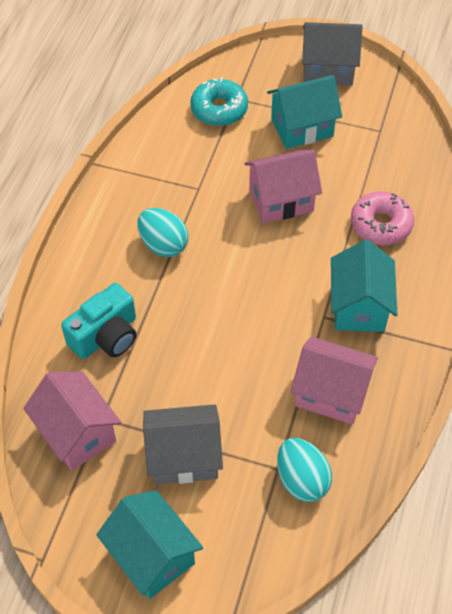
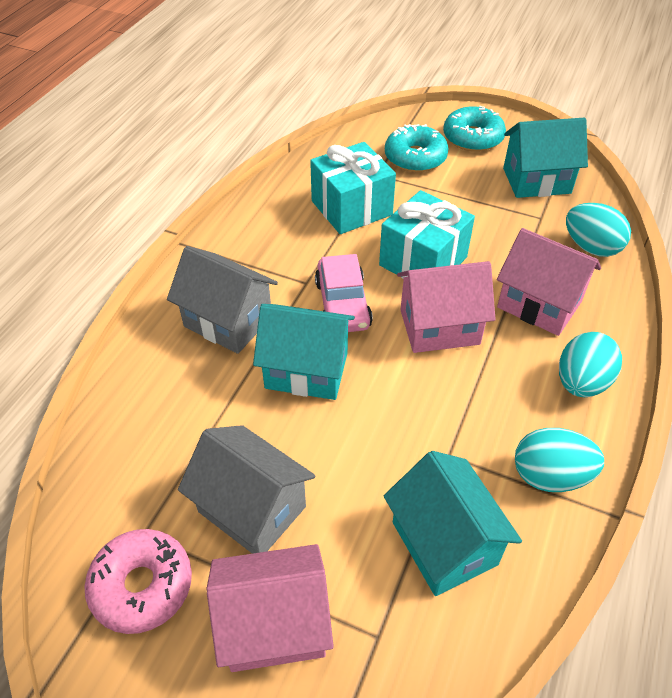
pink car: 0 -> 1
turquoise camera: 1 -> 0
turquoise donut: 1 -> 2
turquoise egg: 2 -> 3
turquoise gift: 0 -> 2

